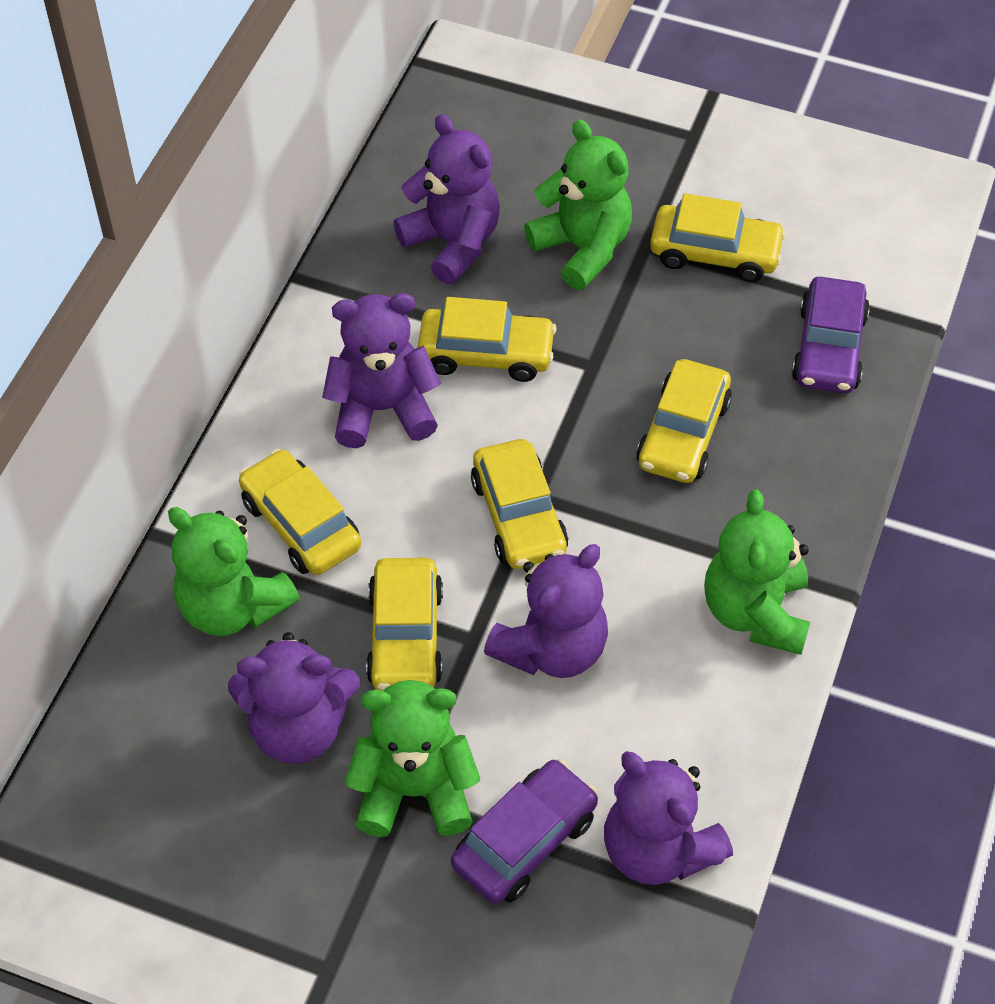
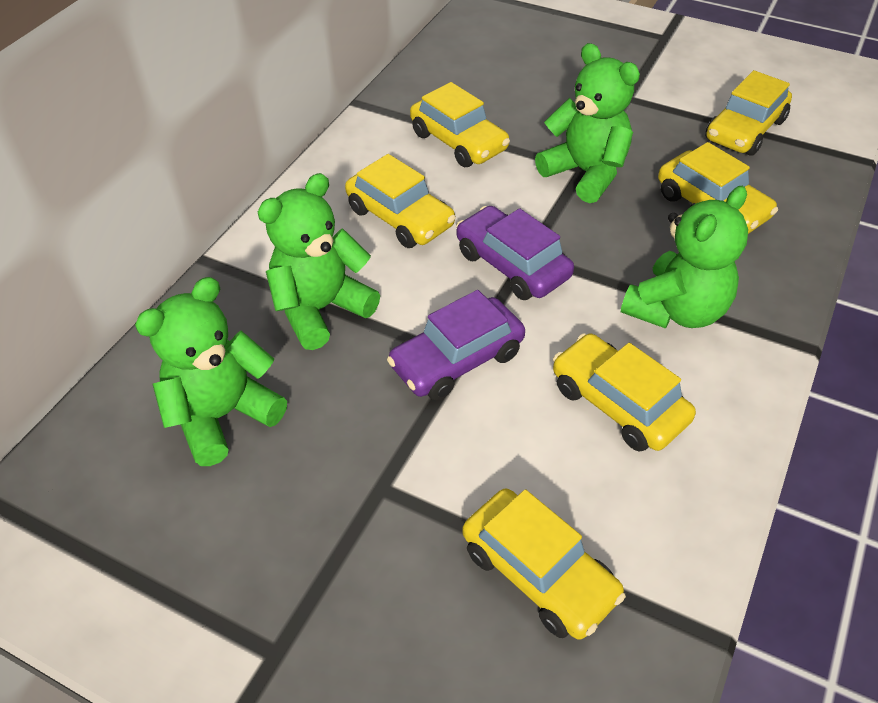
purple teddy bear: 5 -> 0

